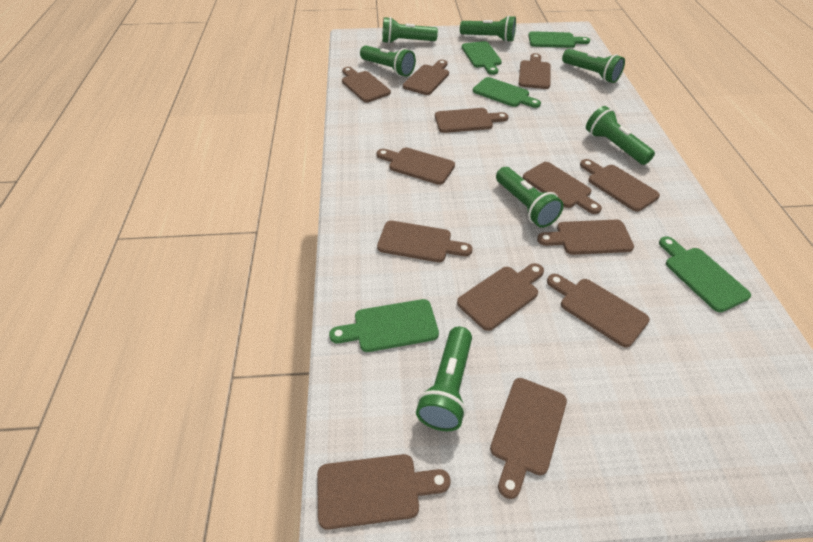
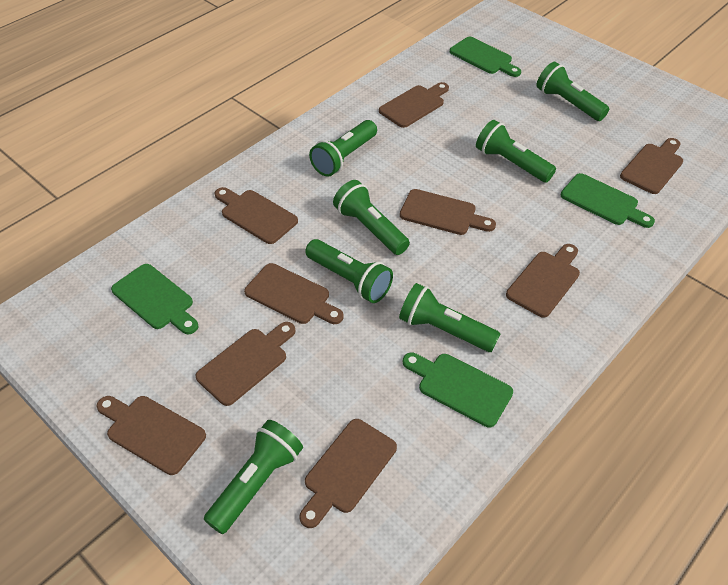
brown cutting board: 13 -> 9
green cutting board: 5 -> 4

